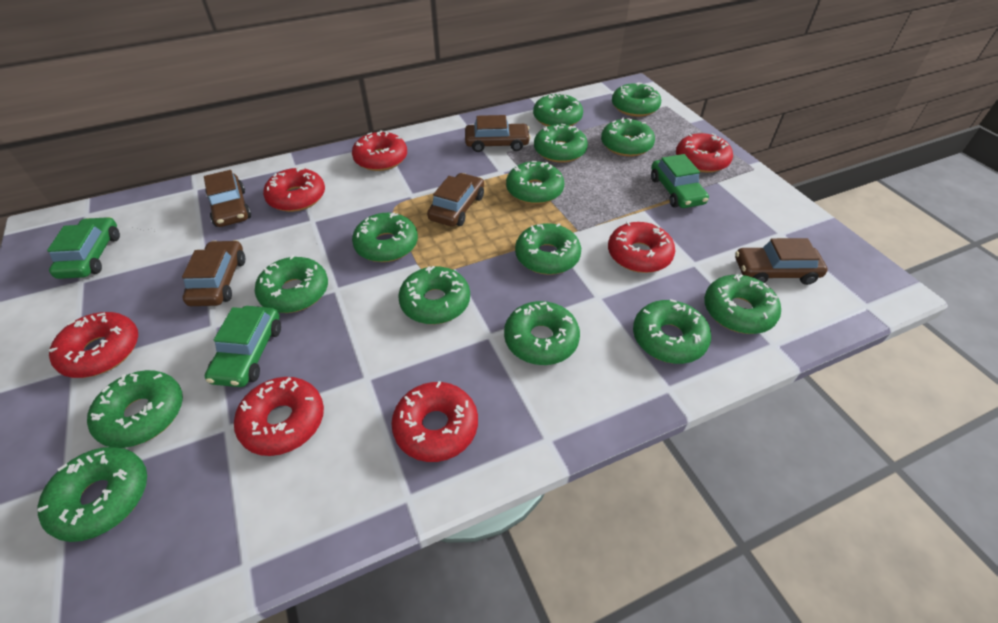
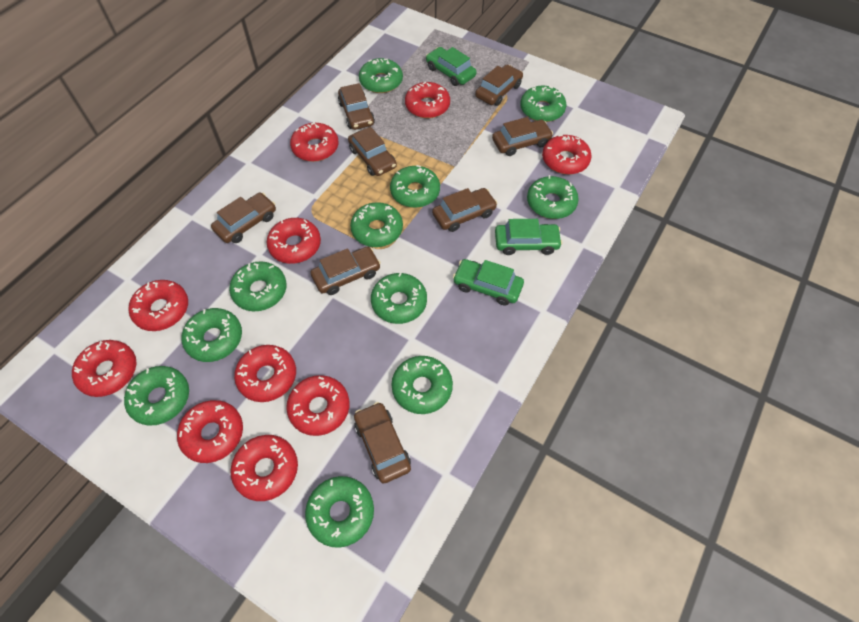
brown car: 5 -> 8
green donut: 14 -> 11
red donut: 7 -> 10

